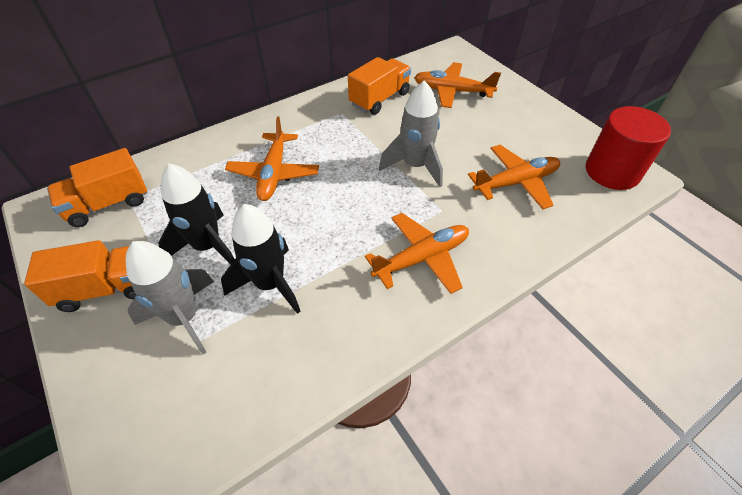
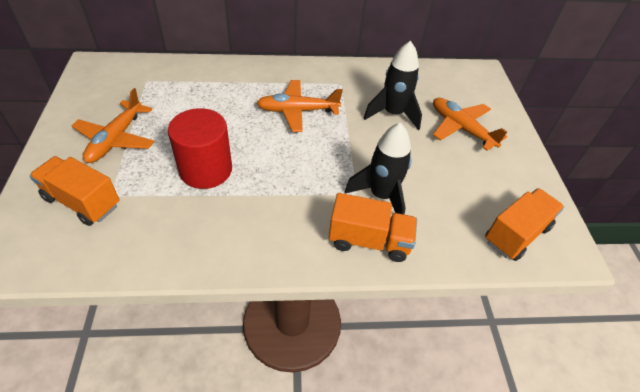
grey rocket: 2 -> 0
orange plane: 4 -> 3

